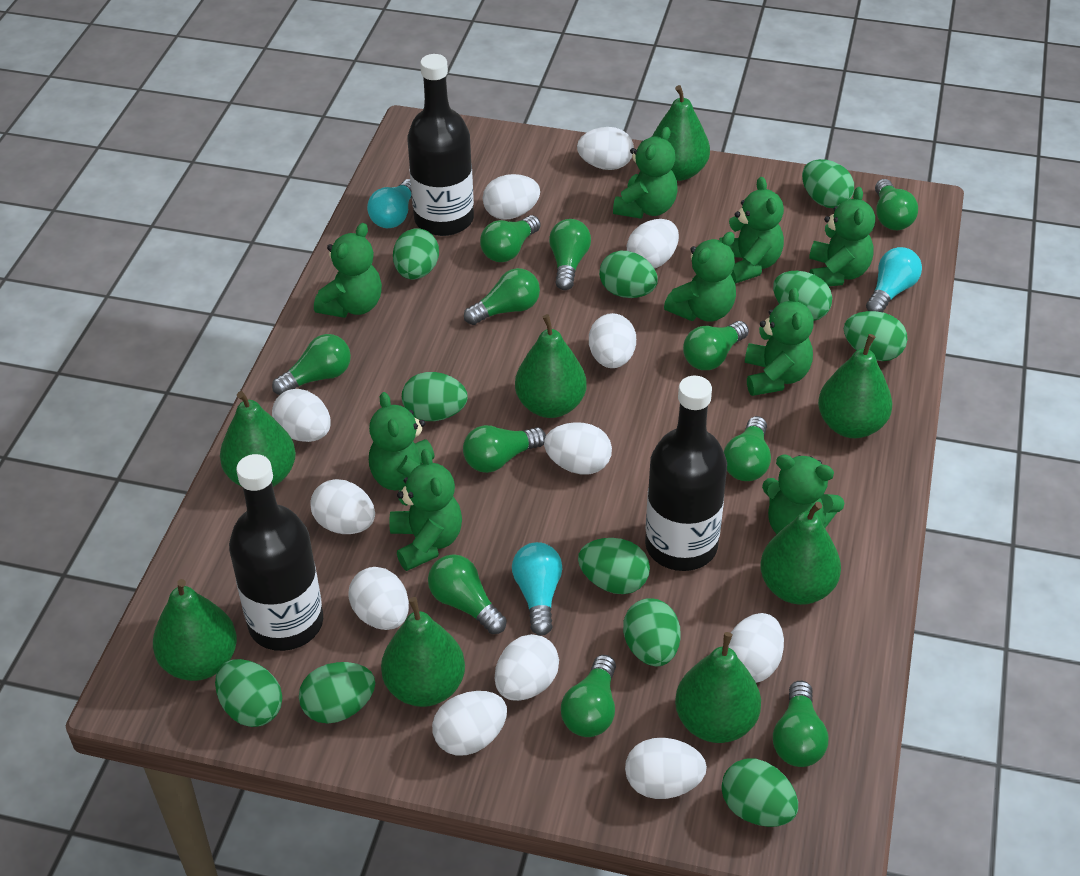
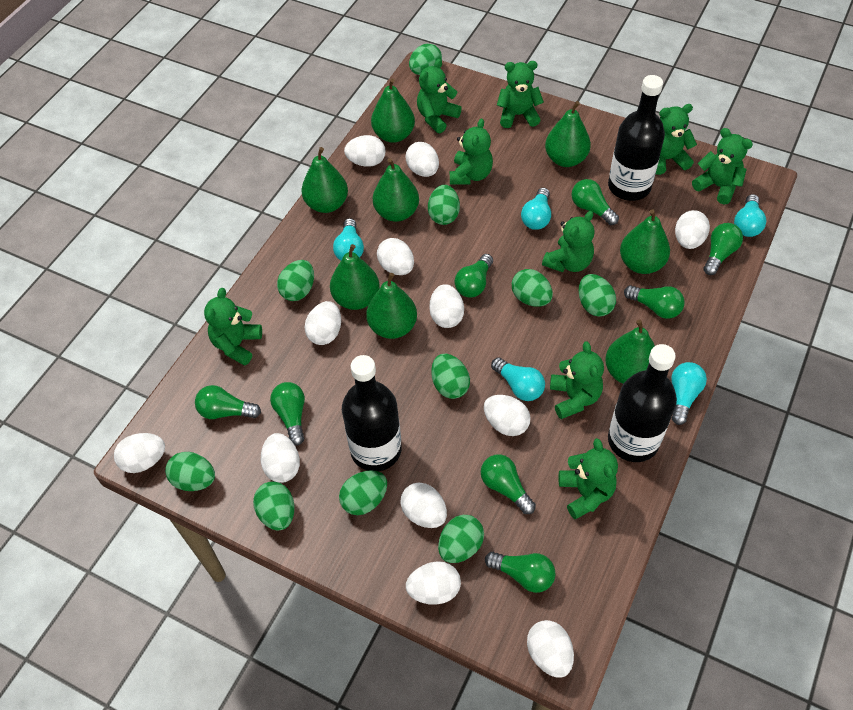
green egg: 11 -> 10
green light bulb: 11 -> 8
turquoise light bulb: 3 -> 5

